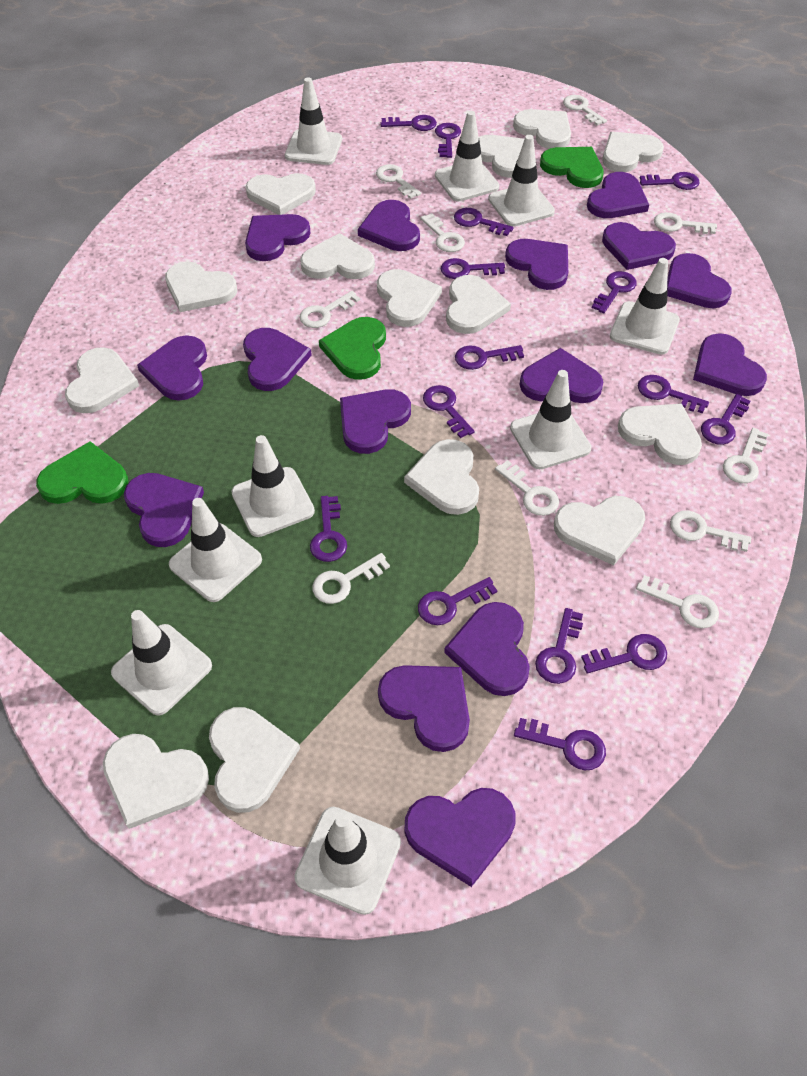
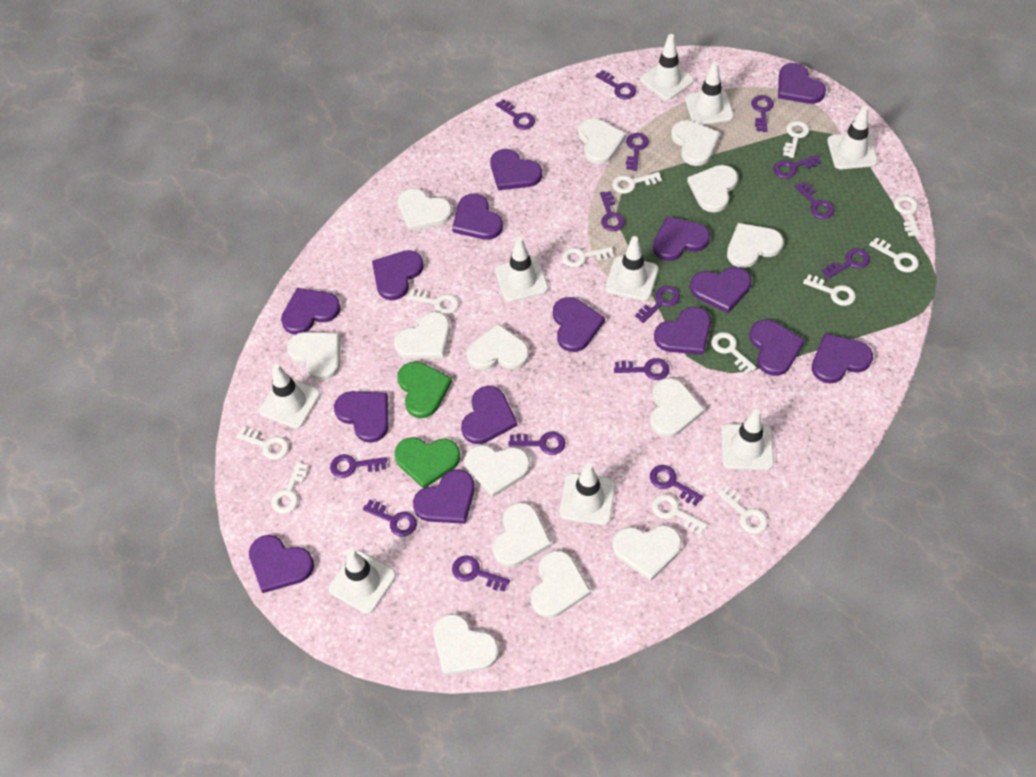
green heart: 3 -> 2
white key: 10 -> 12

